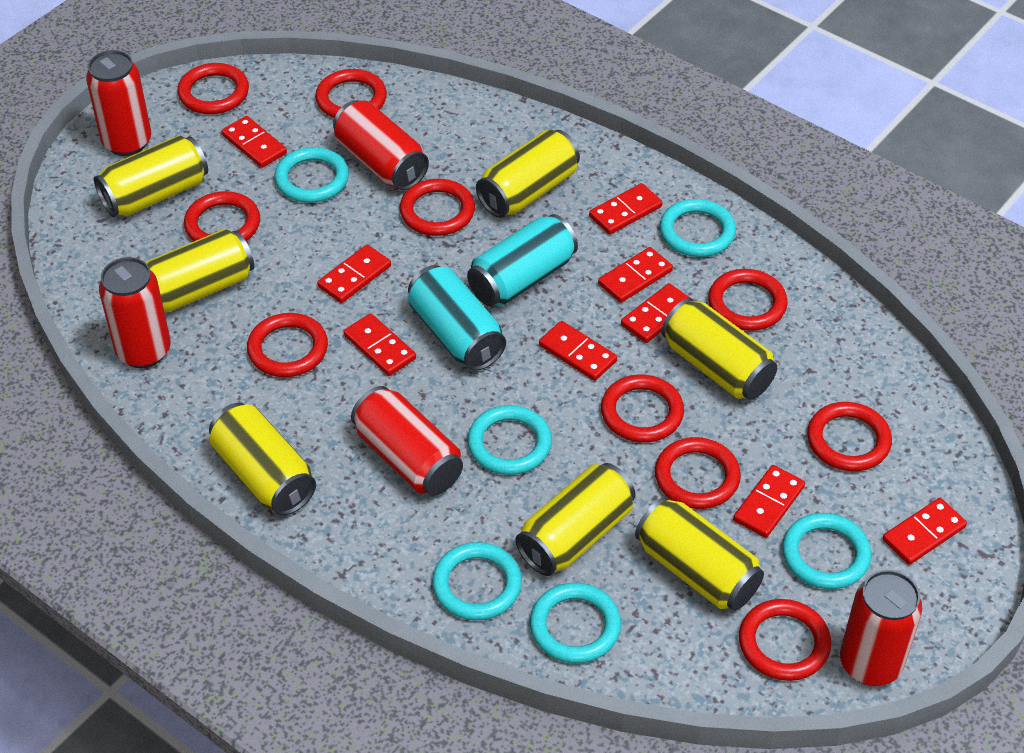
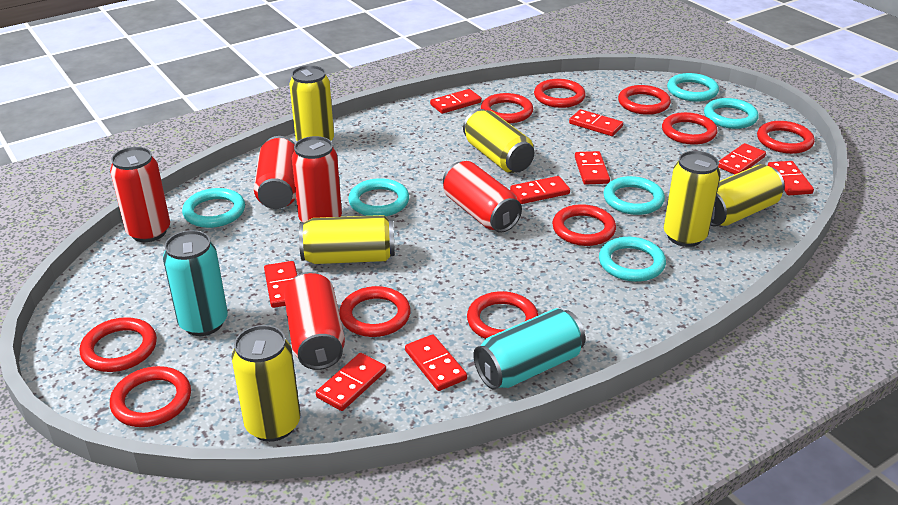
yellow can: 7 -> 6

